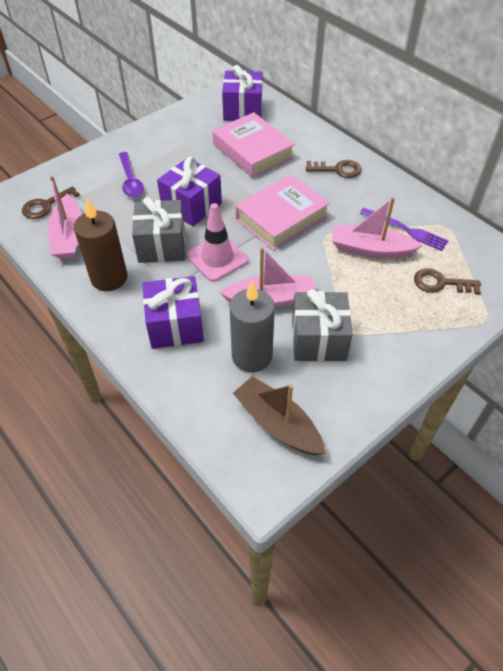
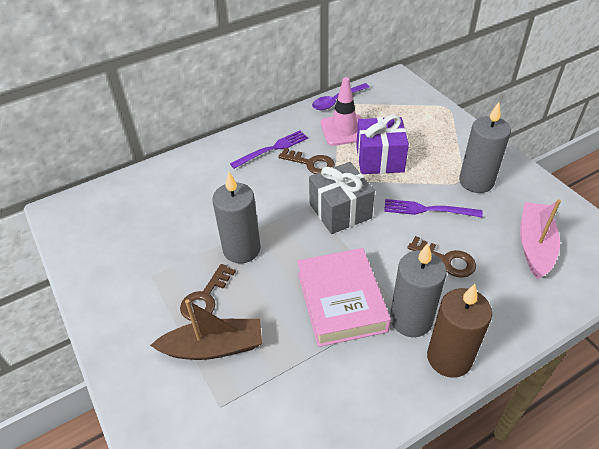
grey candle: 1 -> 3
grey gift: 2 -> 1
pink boat: 3 -> 1
pink book: 2 -> 1
purple fork: 1 -> 2
purple gift: 3 -> 1

